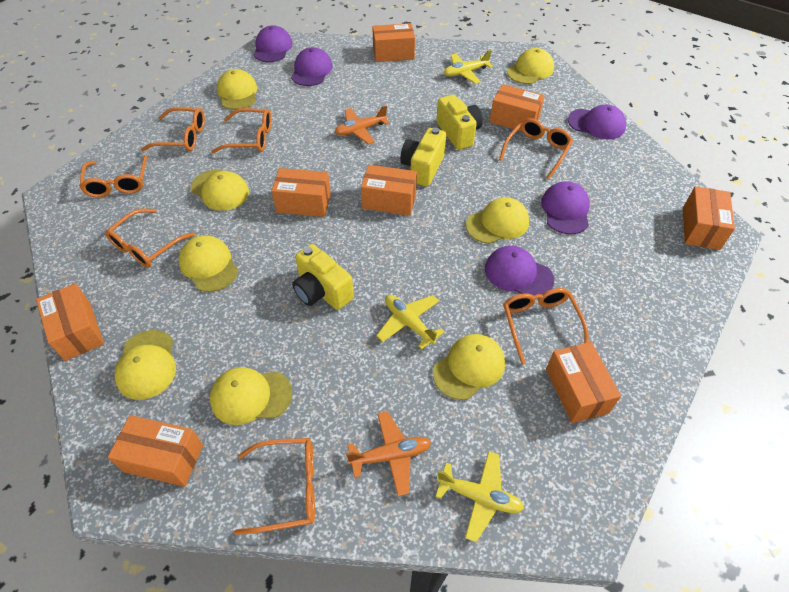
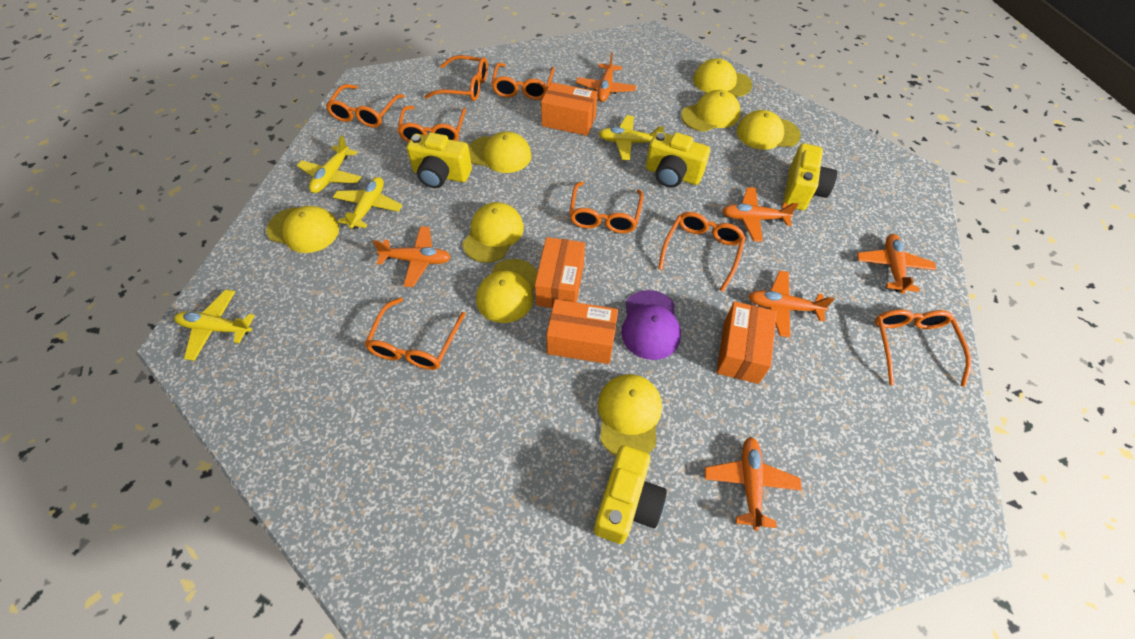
orange box: 8 -> 4
orange glasses: 7 -> 8
orange plane: 2 -> 6
purple cap: 5 -> 1
yellow camera: 3 -> 4
yellow plane: 3 -> 4

